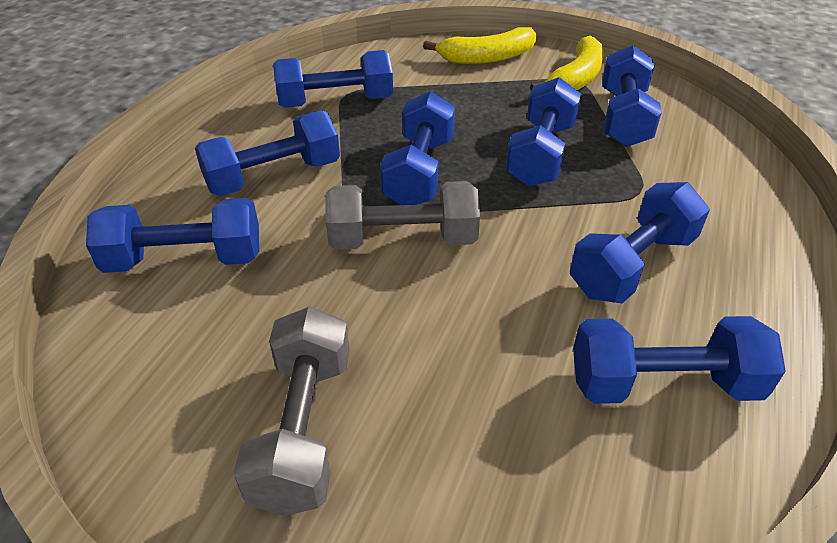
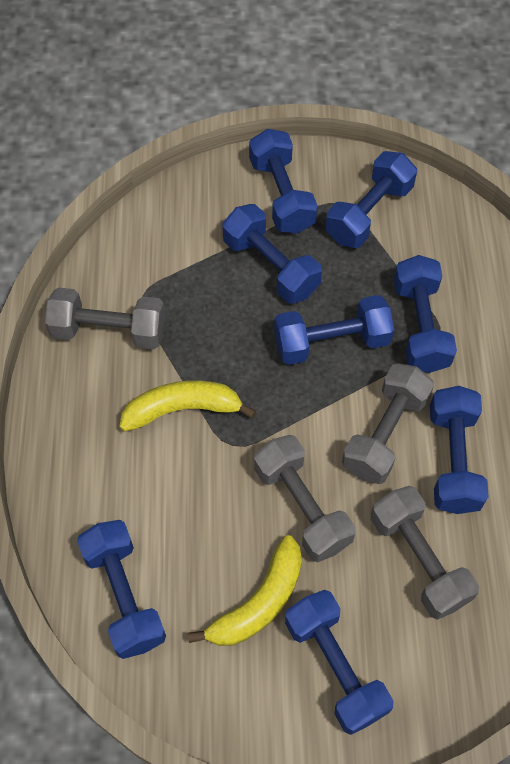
grey dumbbell: 2 -> 4

